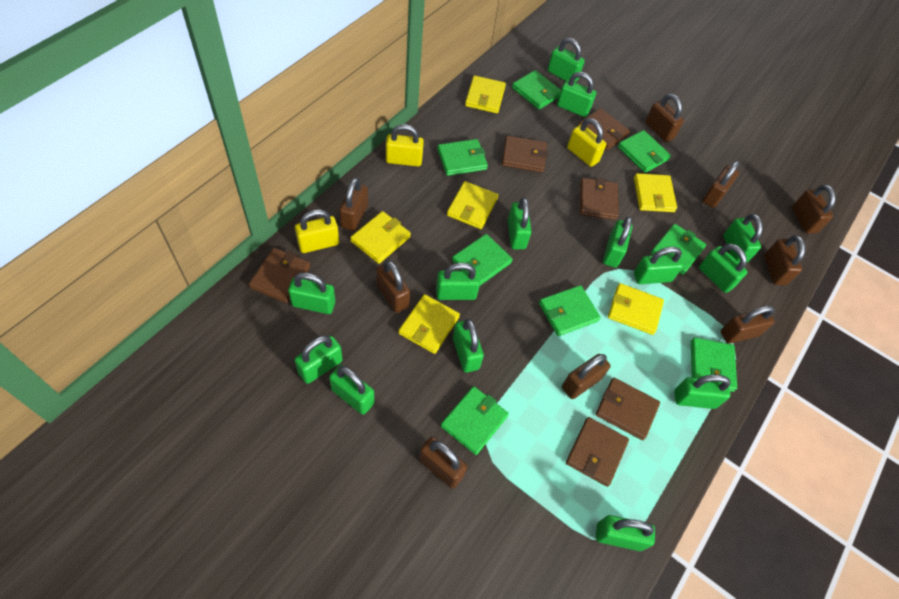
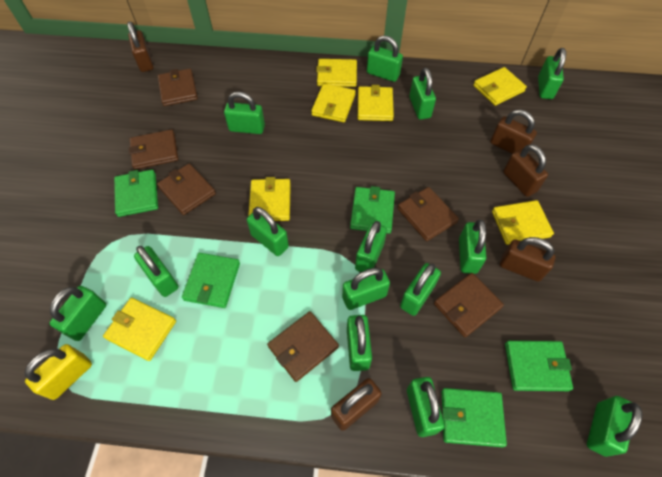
brown padlock: 9 -> 5
green wallet: 8 -> 5
yellow padlock: 3 -> 1
yellow wallet: 6 -> 7

